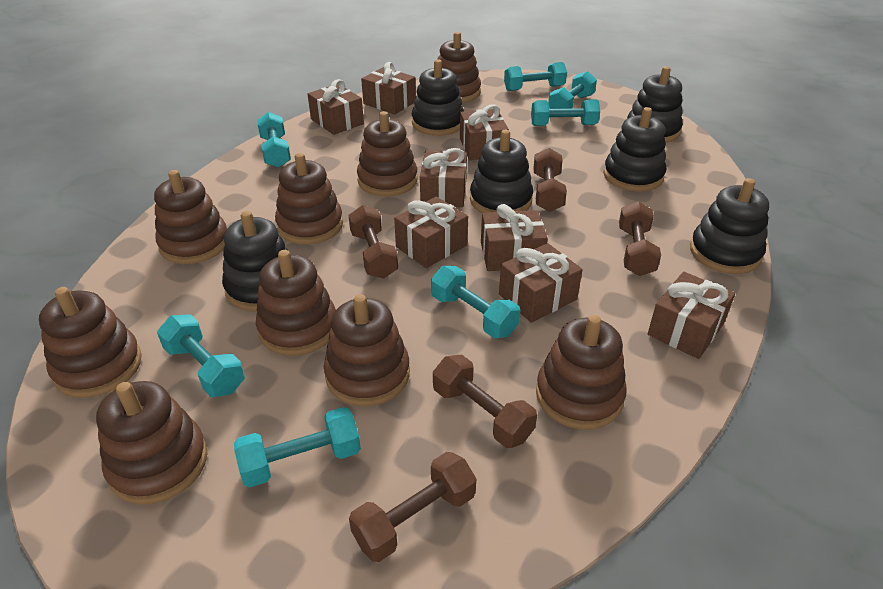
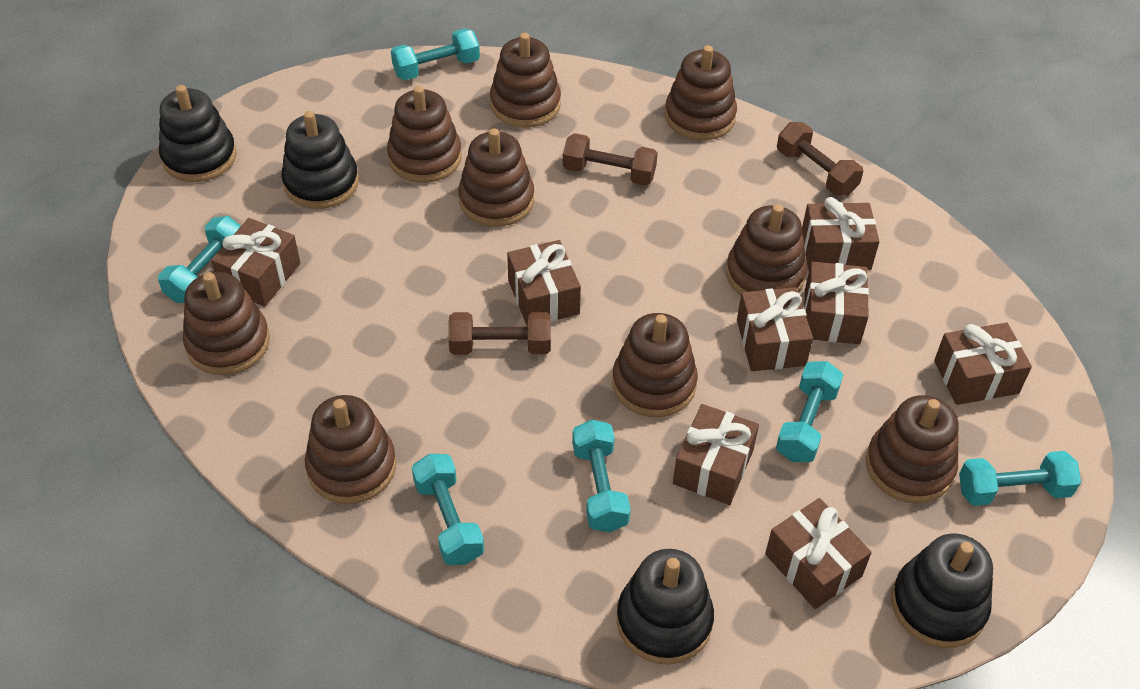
black stacking toy: 6 -> 4
brown dumbbell: 5 -> 3
turquoise dumbbell: 7 -> 6

